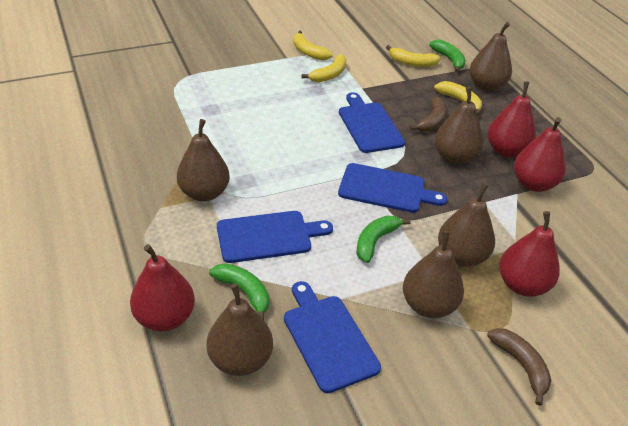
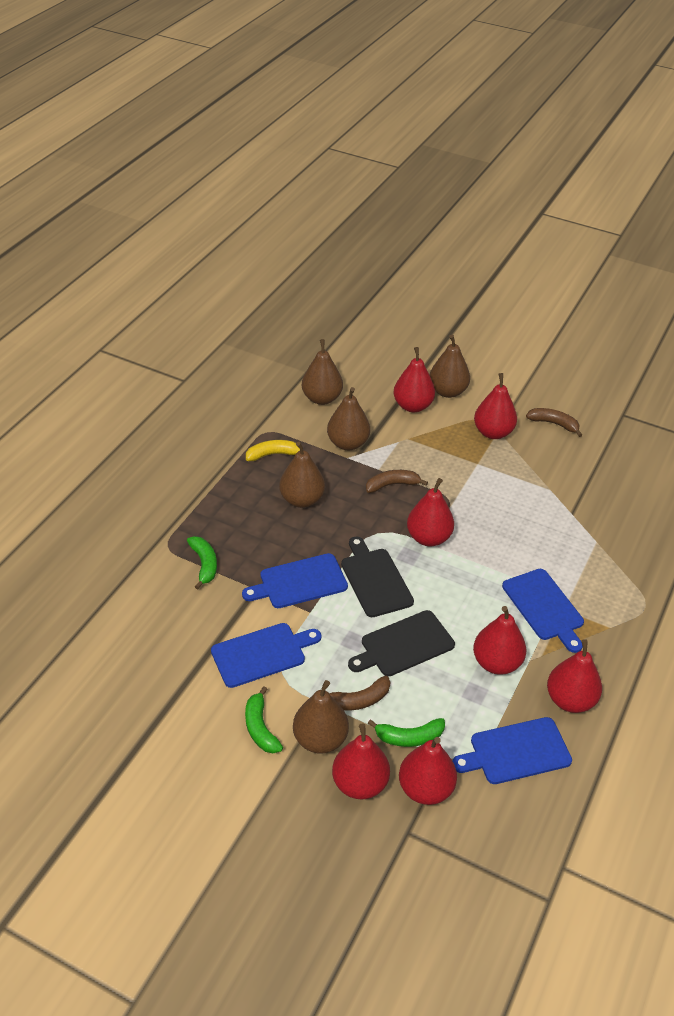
black cutting board: 0 -> 2
brown banana: 2 -> 3
brown pear: 6 -> 5
red pear: 4 -> 7
yellow banana: 4 -> 1

